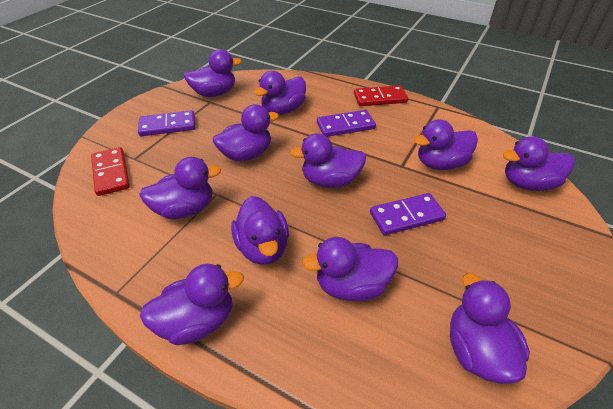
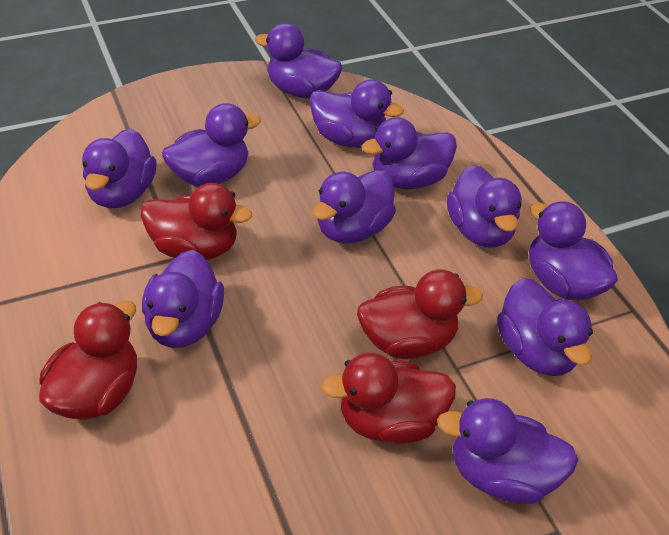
purple domino: 3 -> 0
red domino: 2 -> 0
red duck: 0 -> 4

